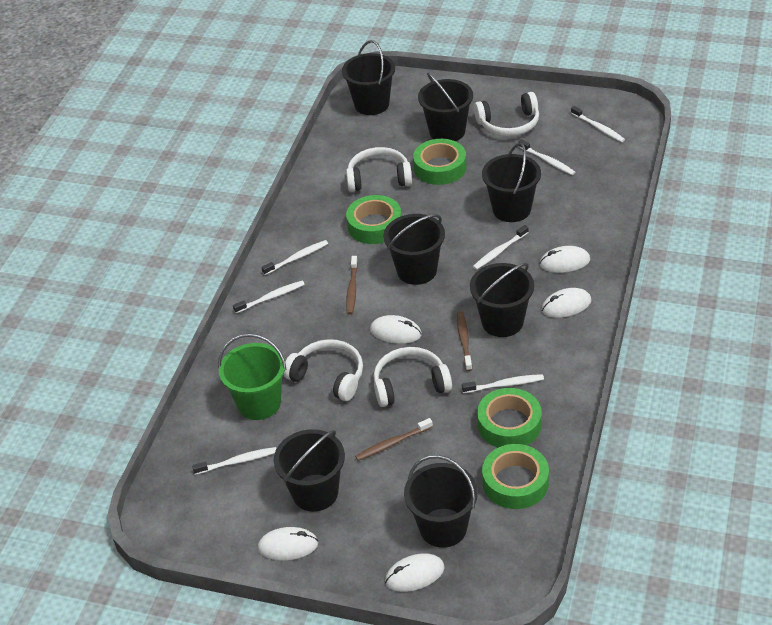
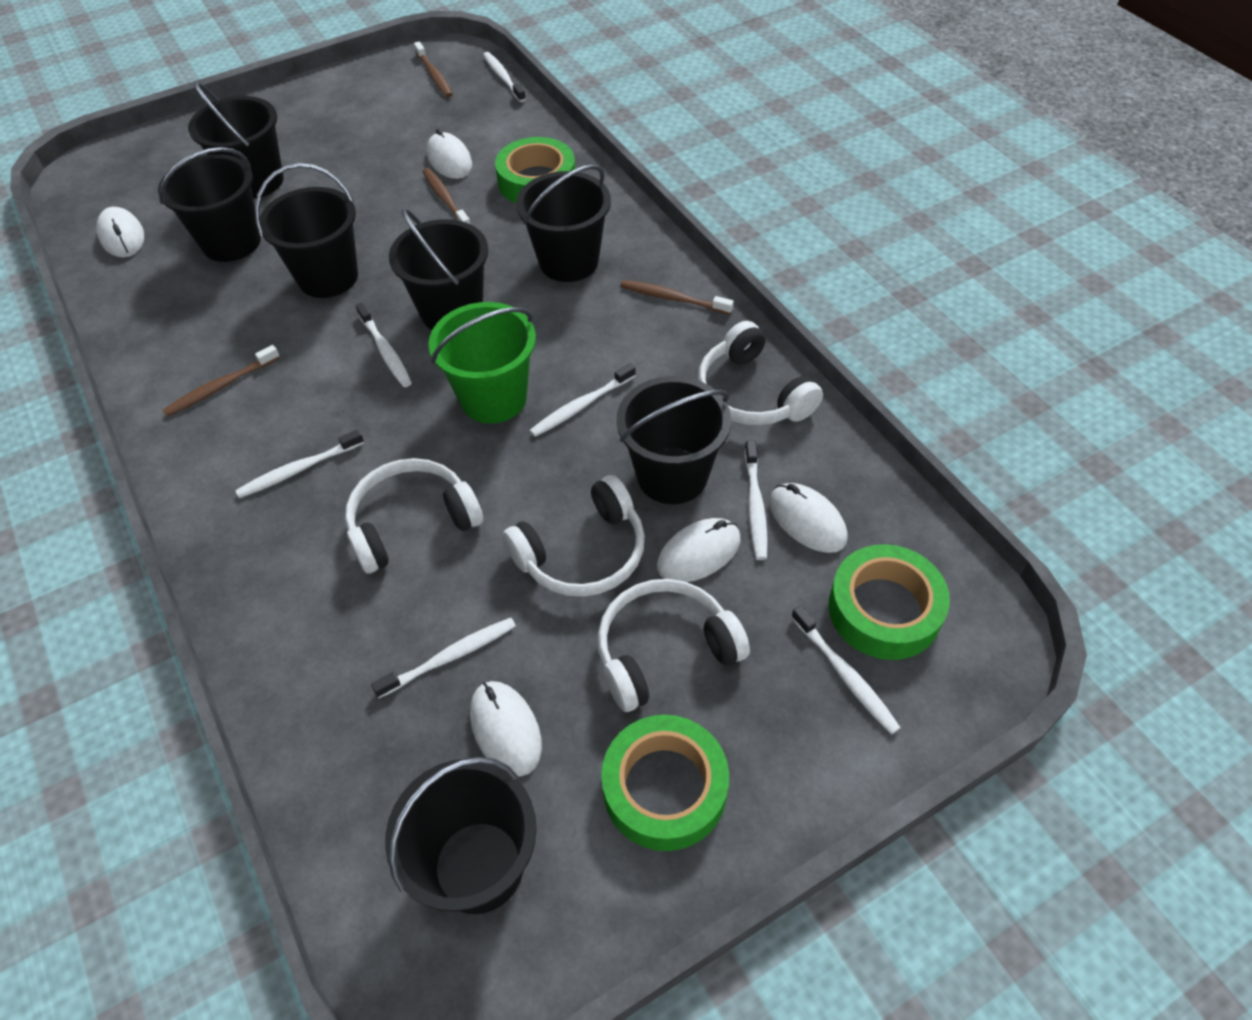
brown toothbrush: 3 -> 4
green tape: 4 -> 3

